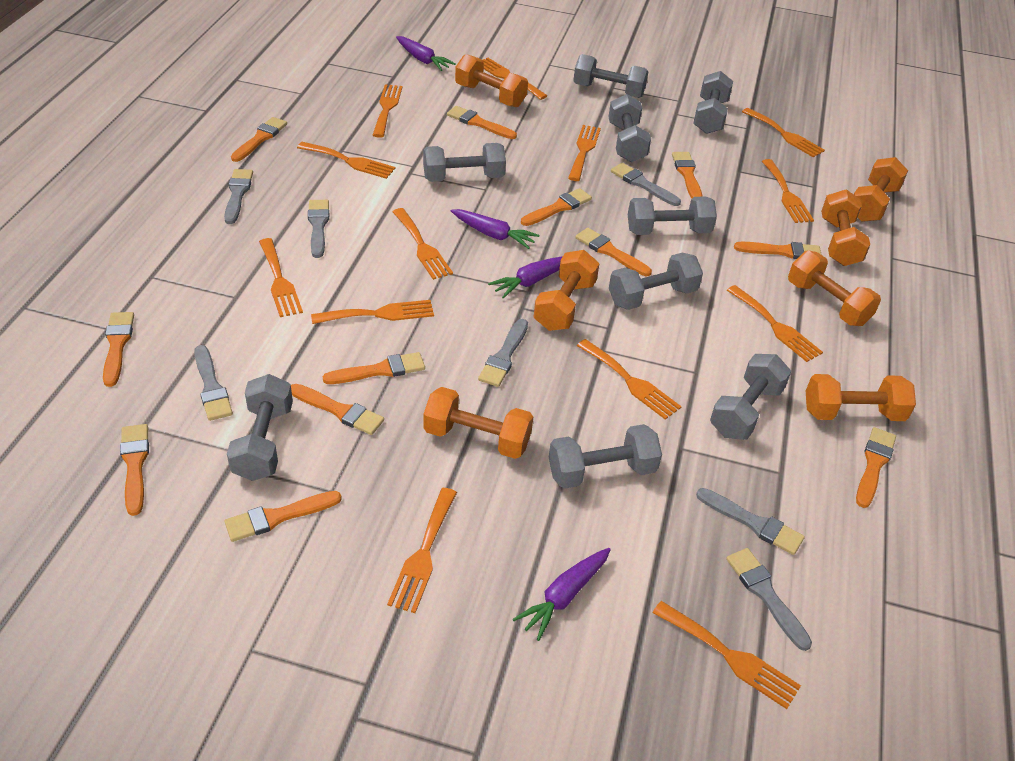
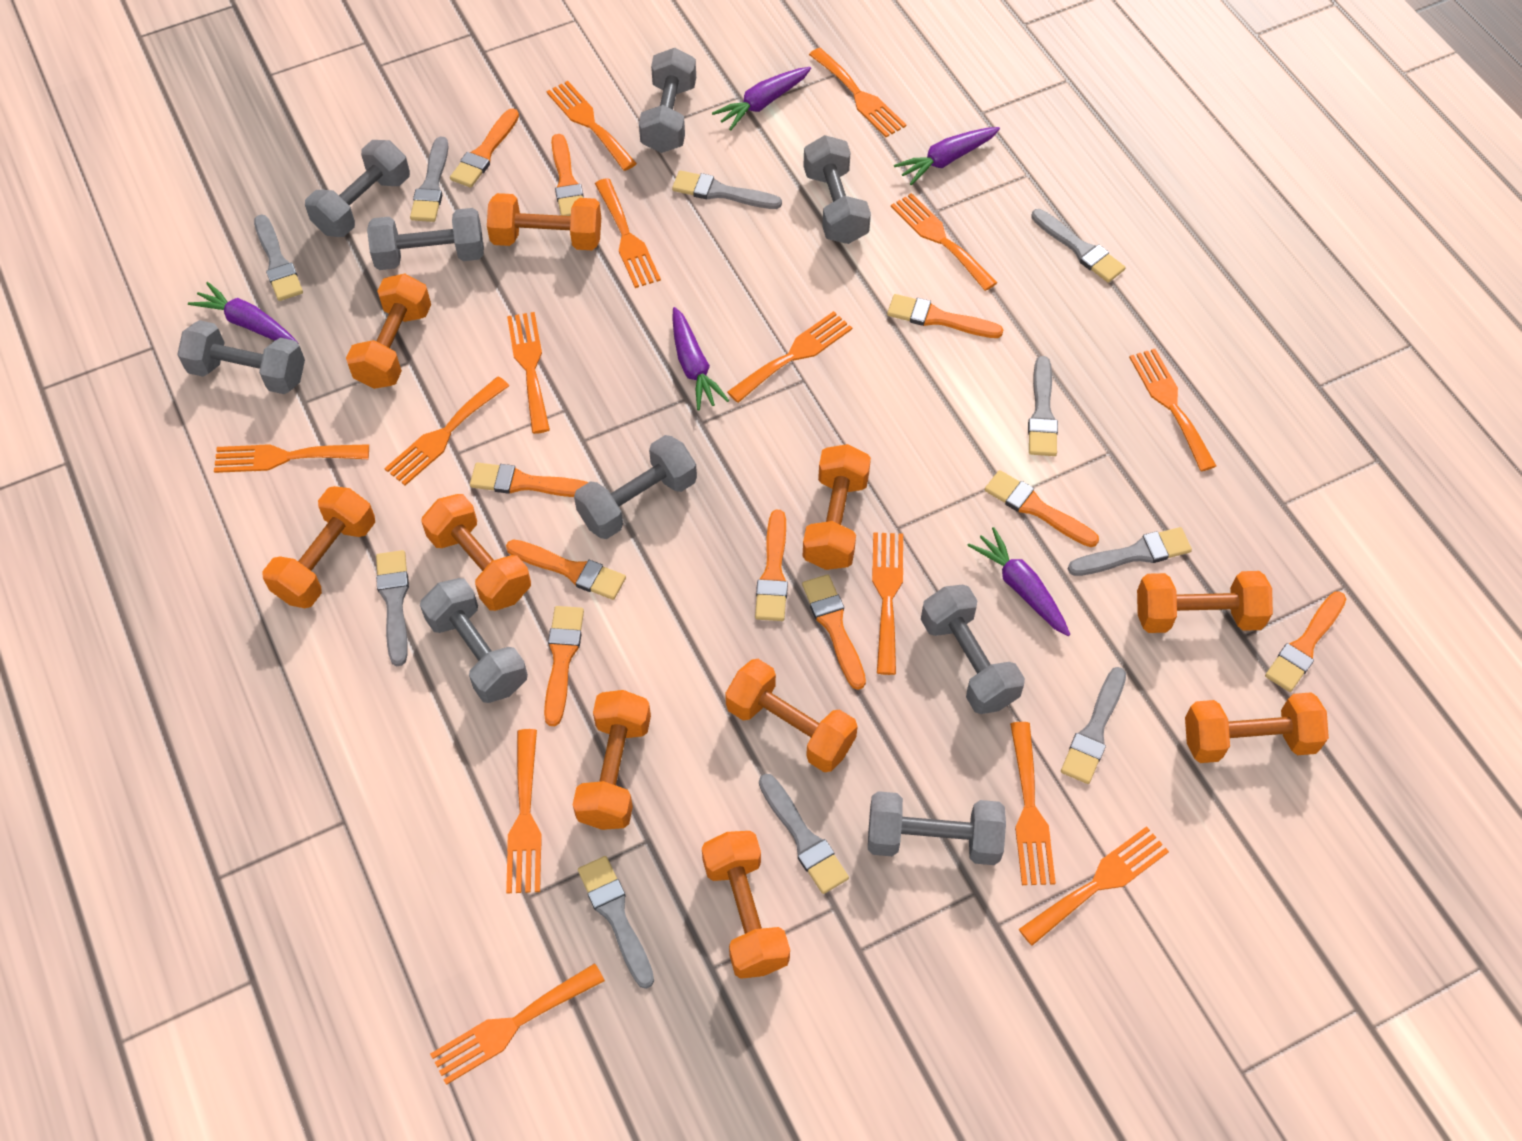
grey brush: 7 -> 10
orange brush: 12 -> 10
orange dumbbell: 7 -> 10
orange fork: 13 -> 14
purple carrot: 4 -> 5

